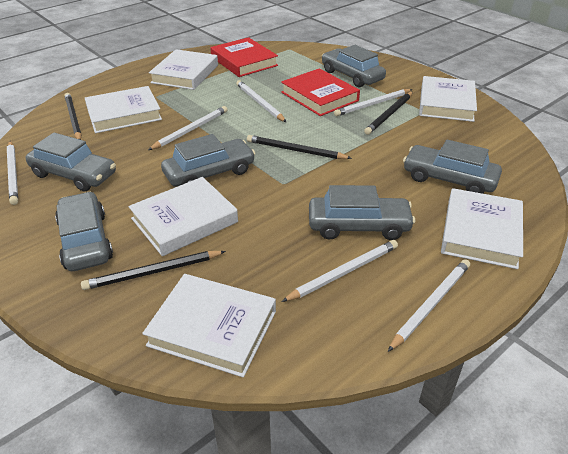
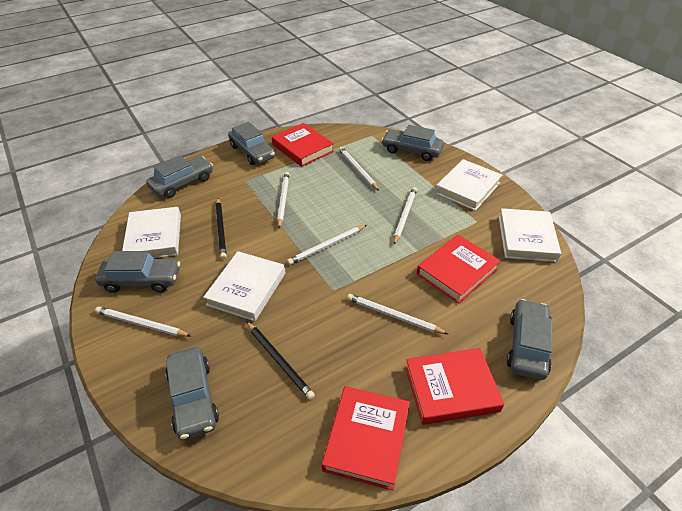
black pencil: 4 -> 2
red book: 2 -> 4
white book: 6 -> 4

